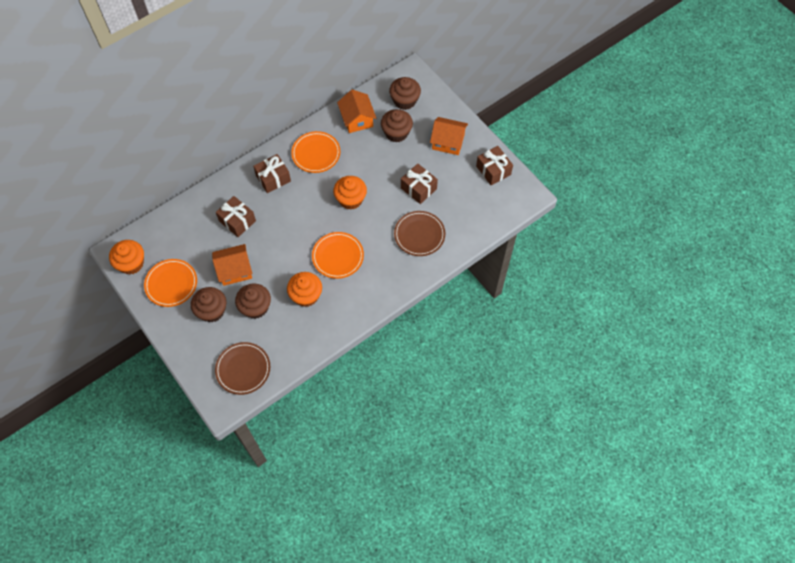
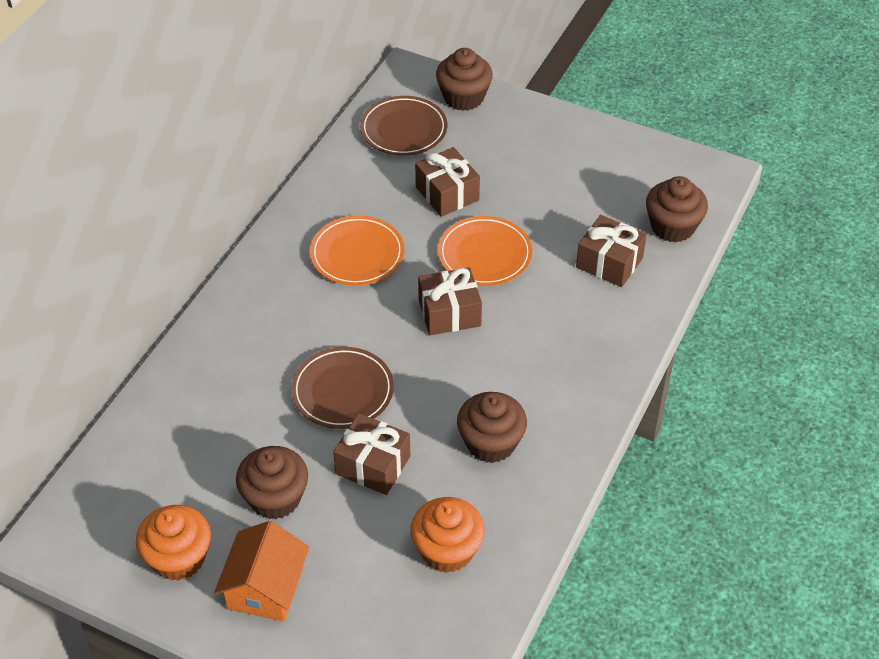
orange cupcake: 3 -> 2
orange house: 3 -> 1
orange plate: 3 -> 2

